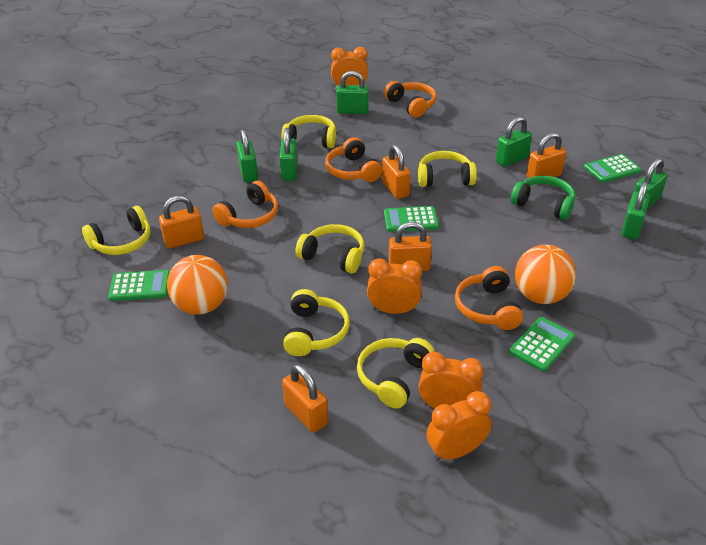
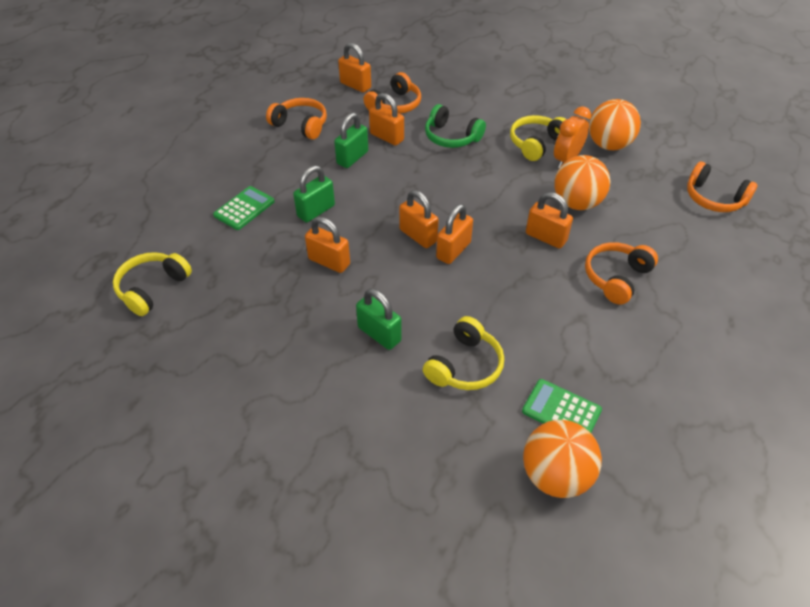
green calculator: 4 -> 2
green padlock: 6 -> 3
orange ball: 2 -> 3
orange clock: 4 -> 1
orange padlock: 5 -> 6
yellow headphones: 6 -> 3

